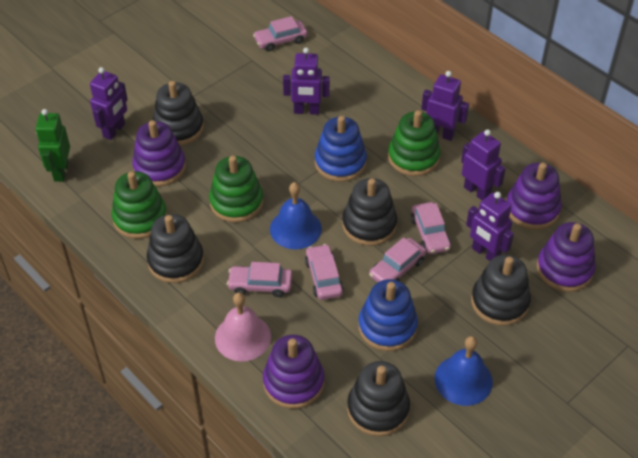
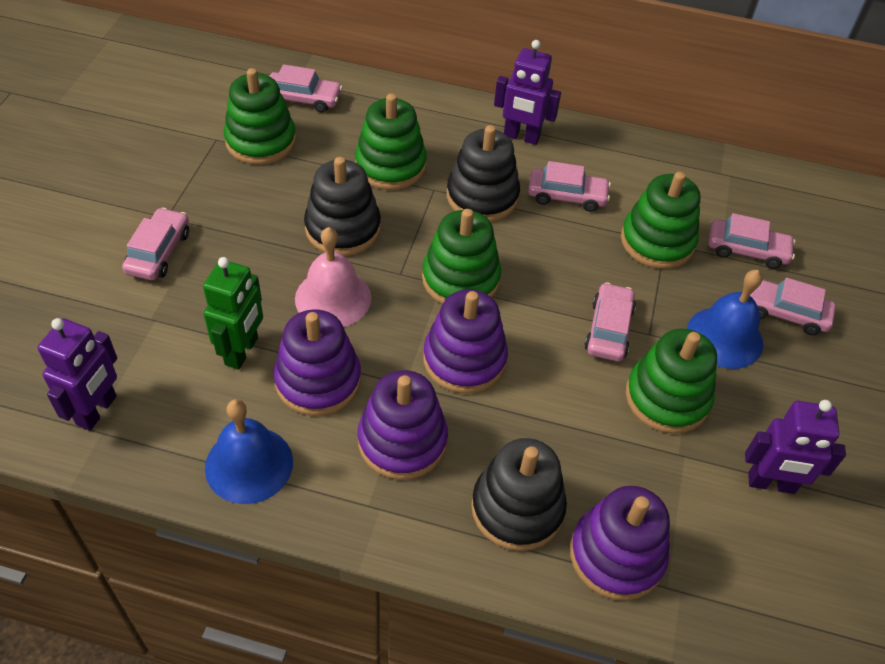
black stacking toy: 5 -> 3
blue stacking toy: 2 -> 0
green stacking toy: 3 -> 5
pink car: 5 -> 6
purple robot: 5 -> 3

